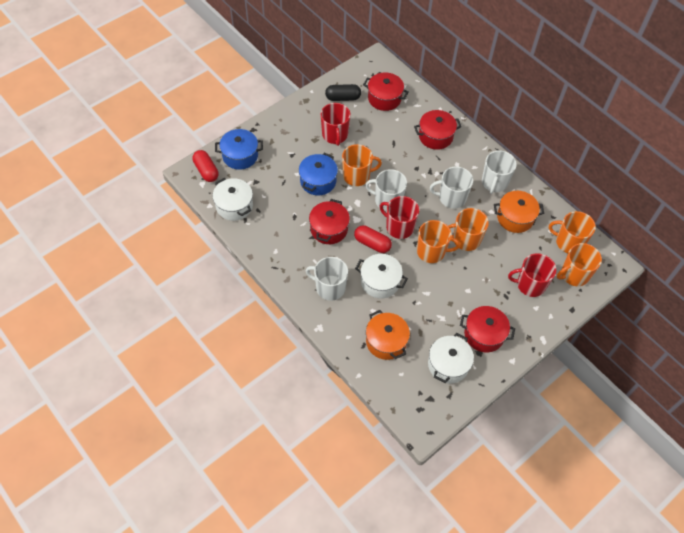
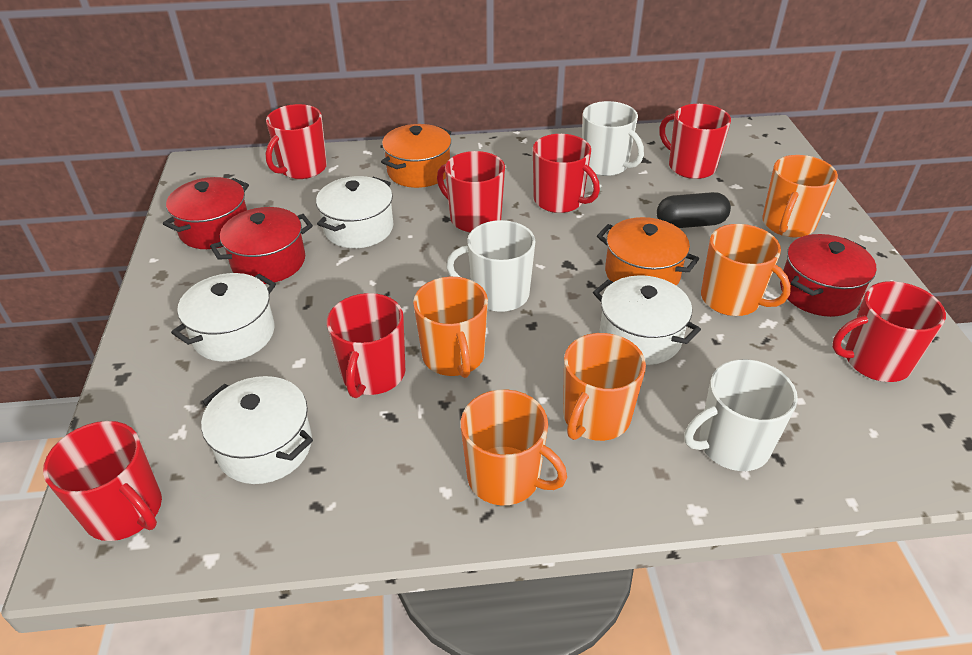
blue pot: 2 -> 0
red capsule: 2 -> 0
red mug: 3 -> 7
red pot: 4 -> 3
white mug: 4 -> 3
white pot: 3 -> 4

